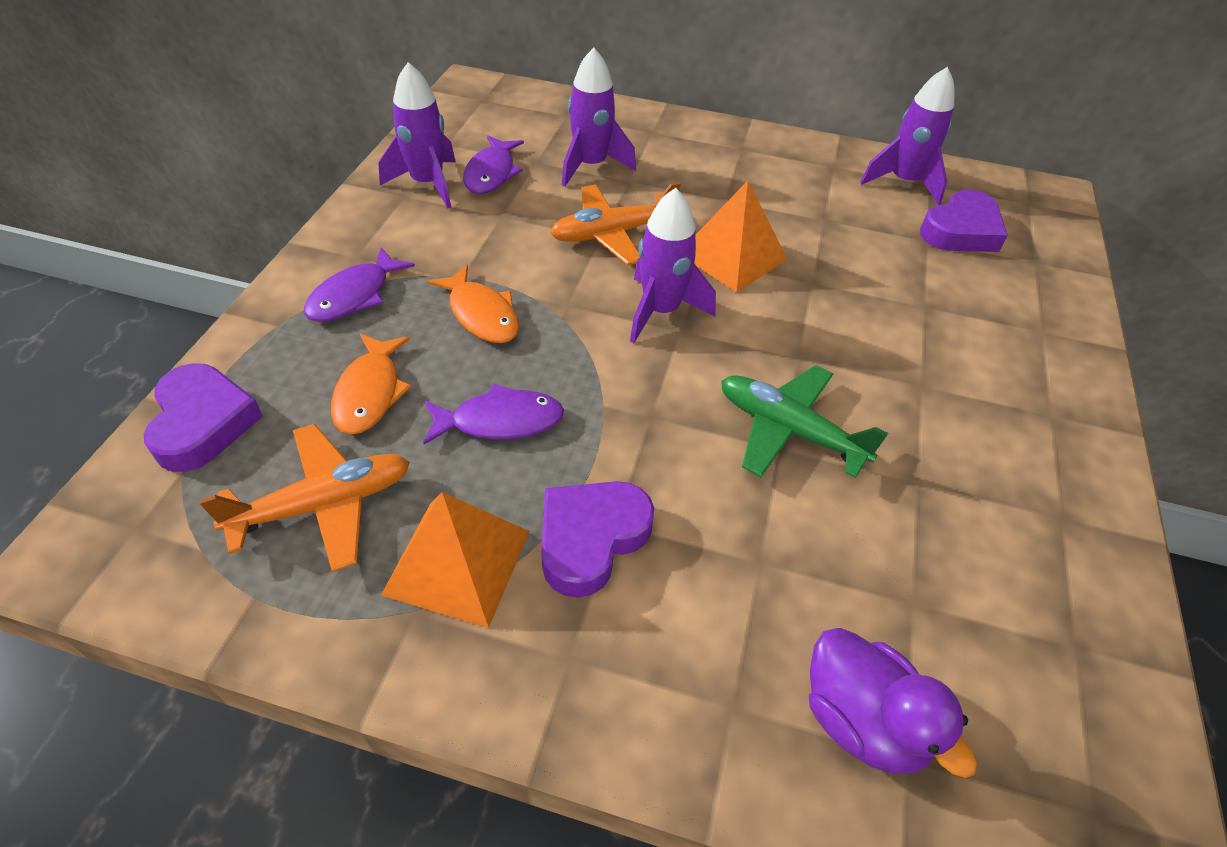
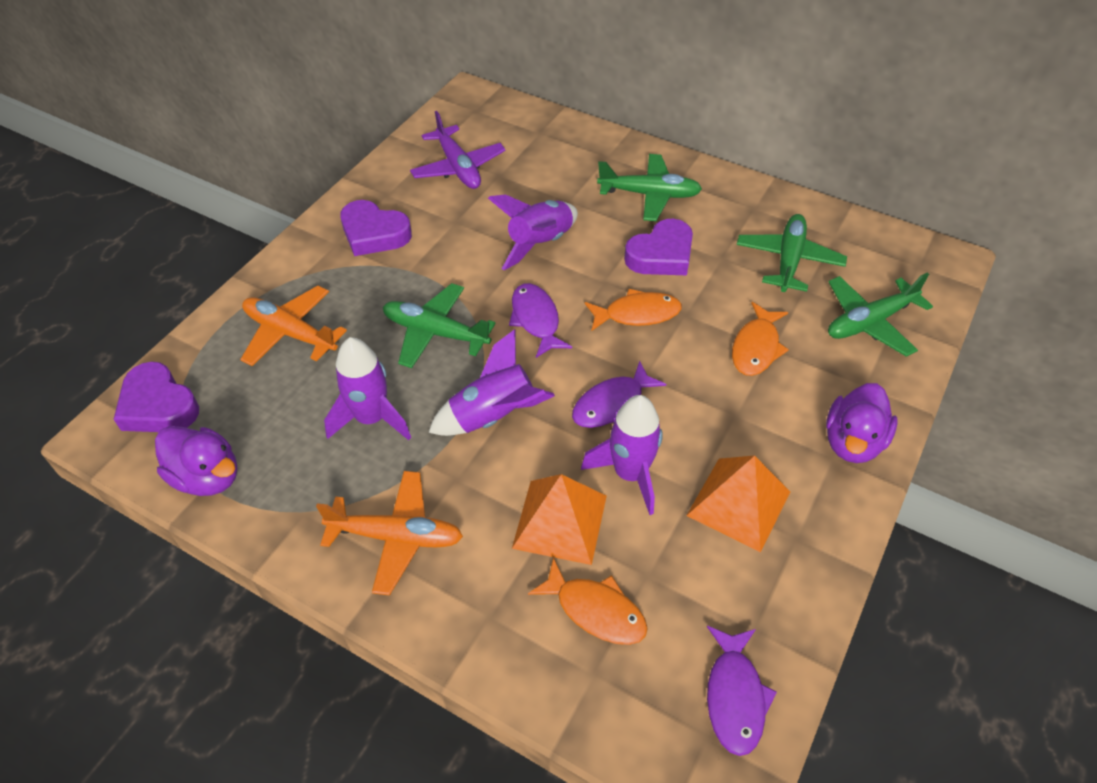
green plane: 1 -> 4
orange fish: 2 -> 3
purple duck: 1 -> 2
purple plane: 0 -> 1

